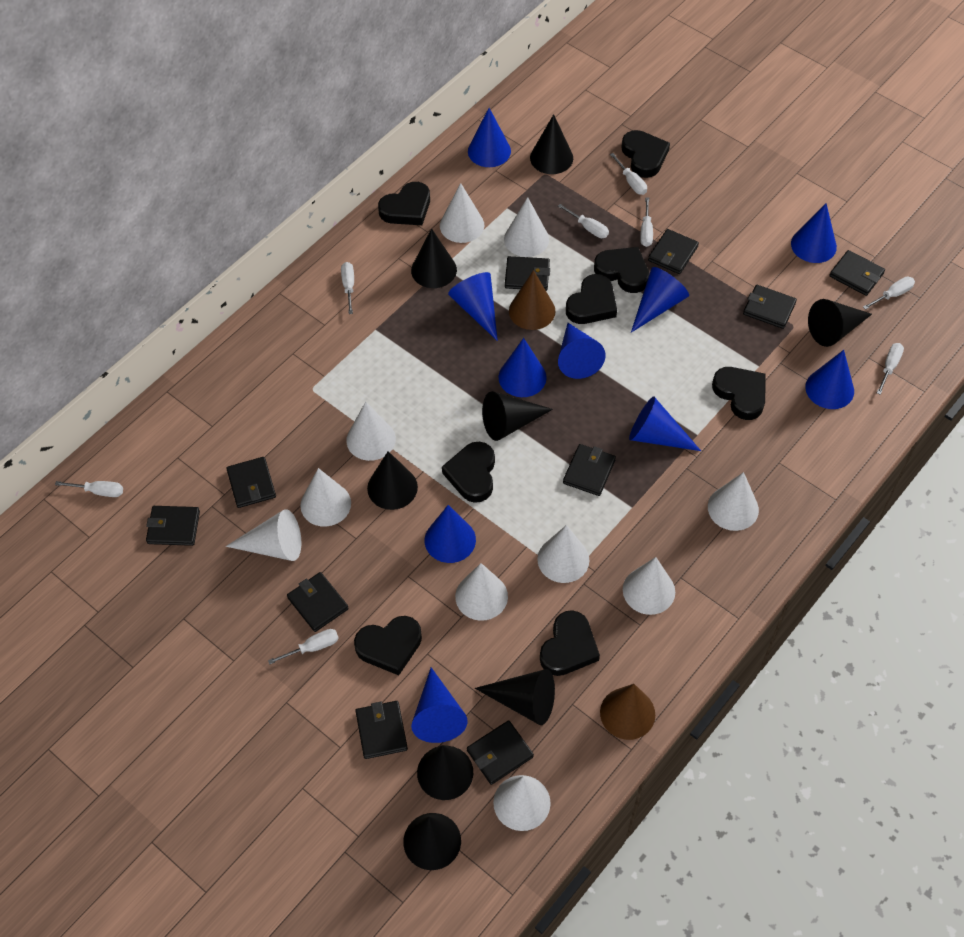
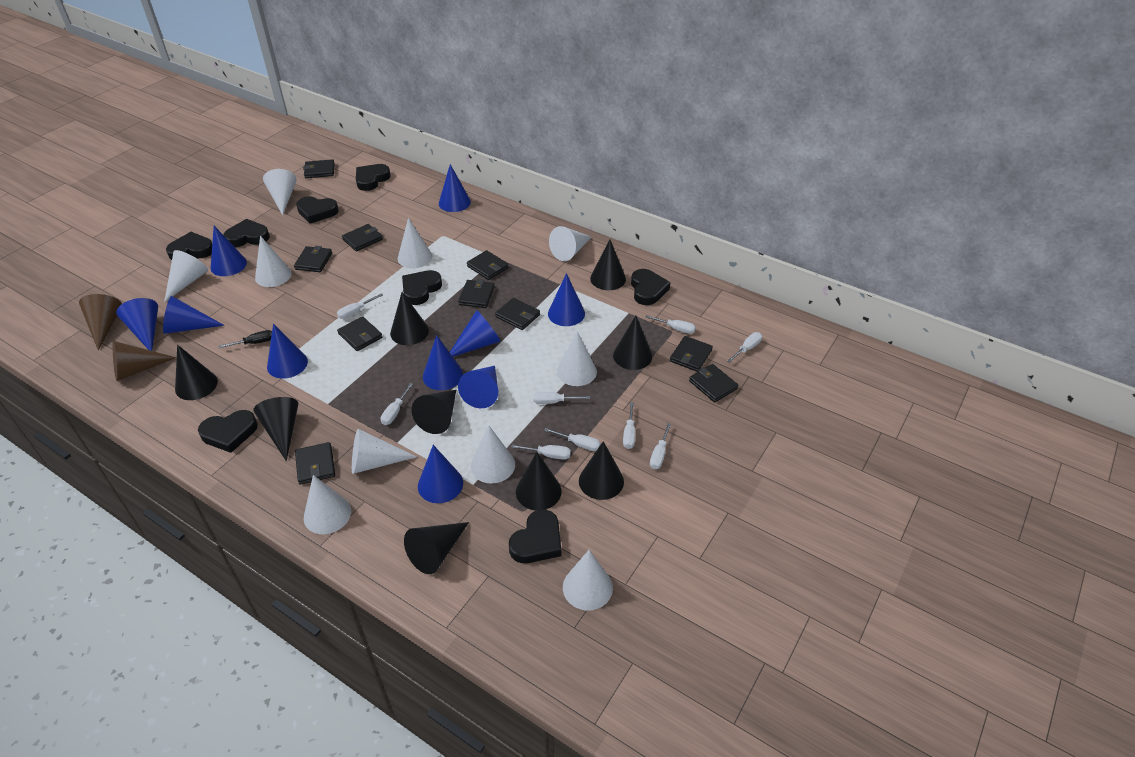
black cone: 8 -> 9
black screwdriver: 0 -> 1
white screwdriver: 8 -> 9

